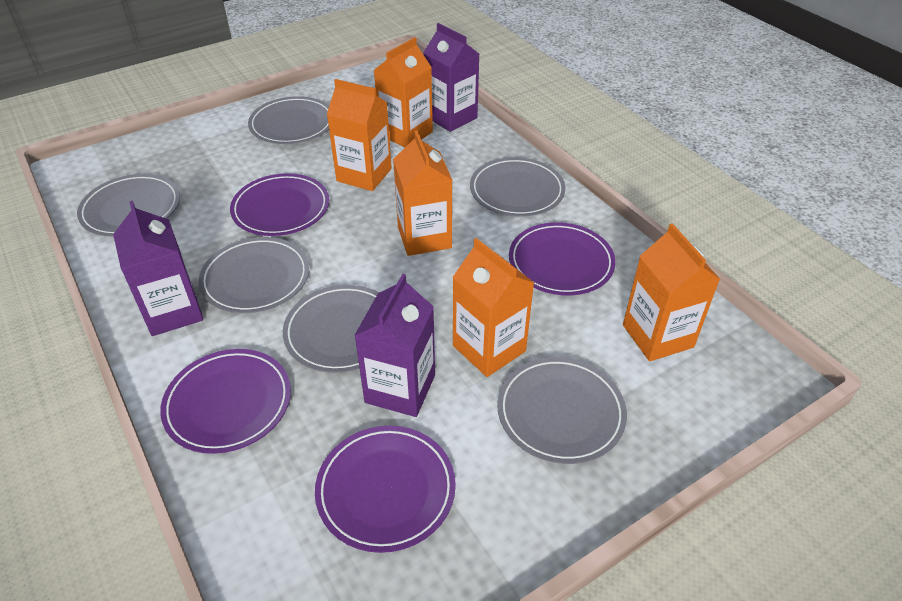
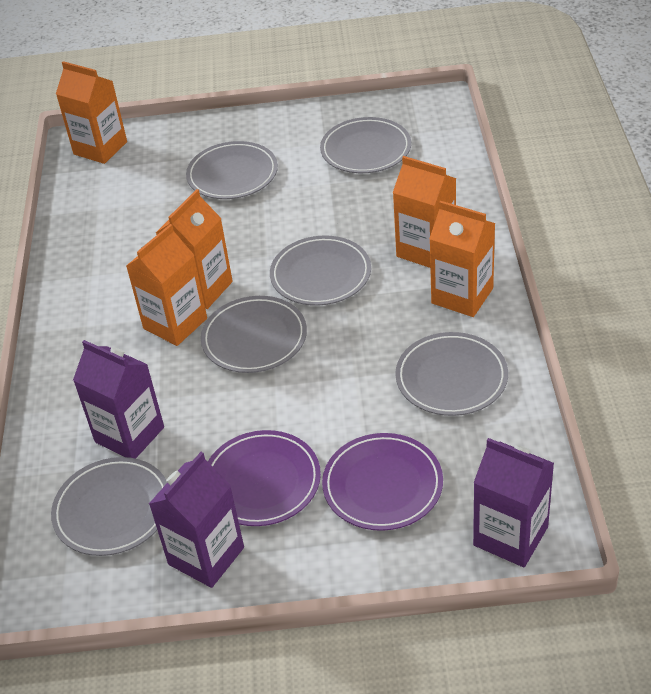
purple plate: 4 -> 2

